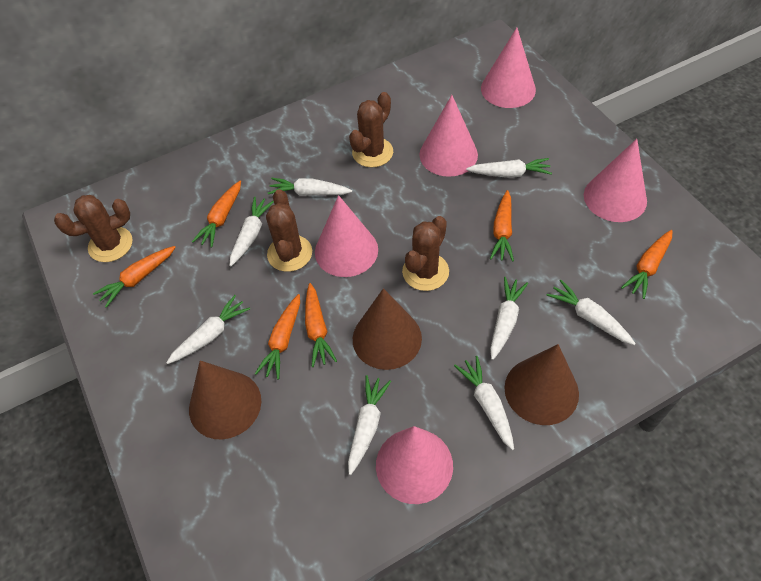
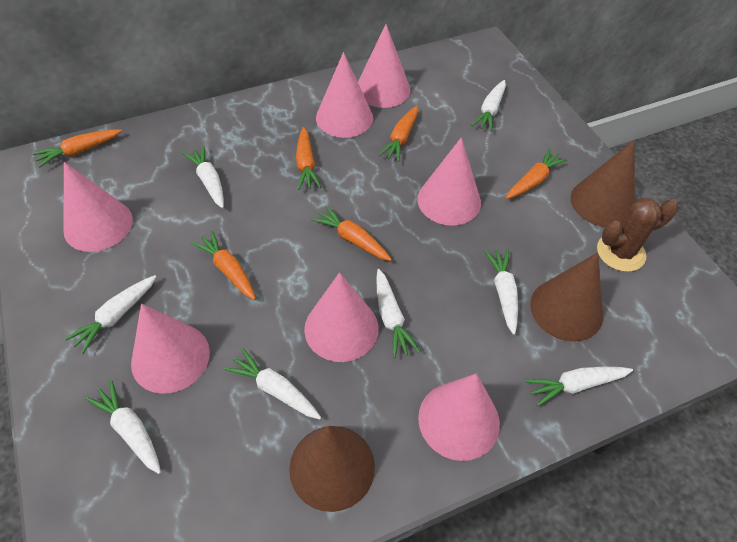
brown cactus: 4 -> 1
pink cone: 5 -> 7

